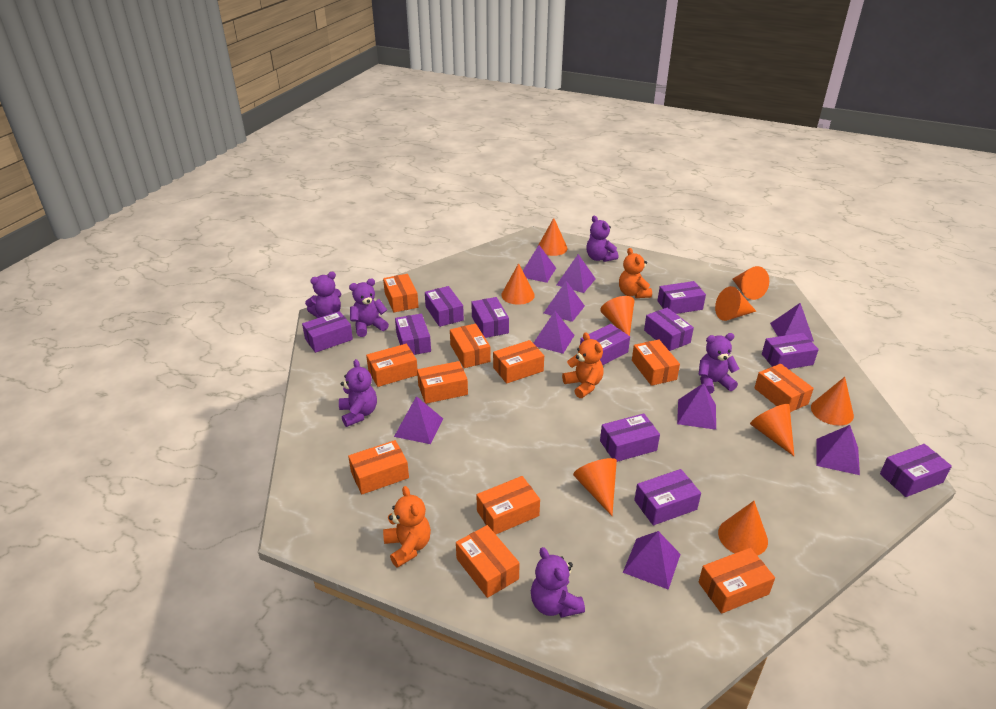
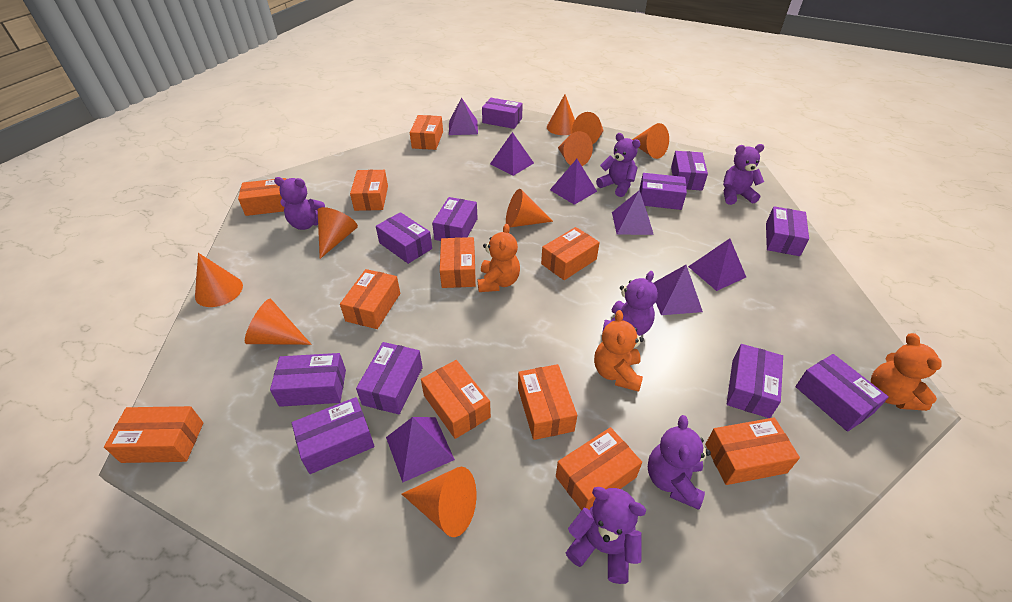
purple pyramid: 9 -> 7

